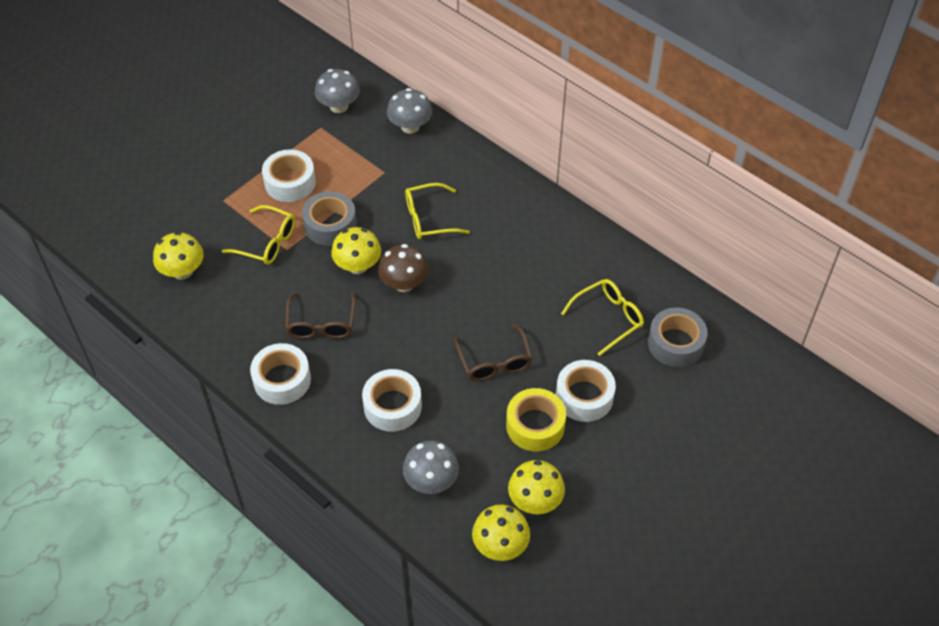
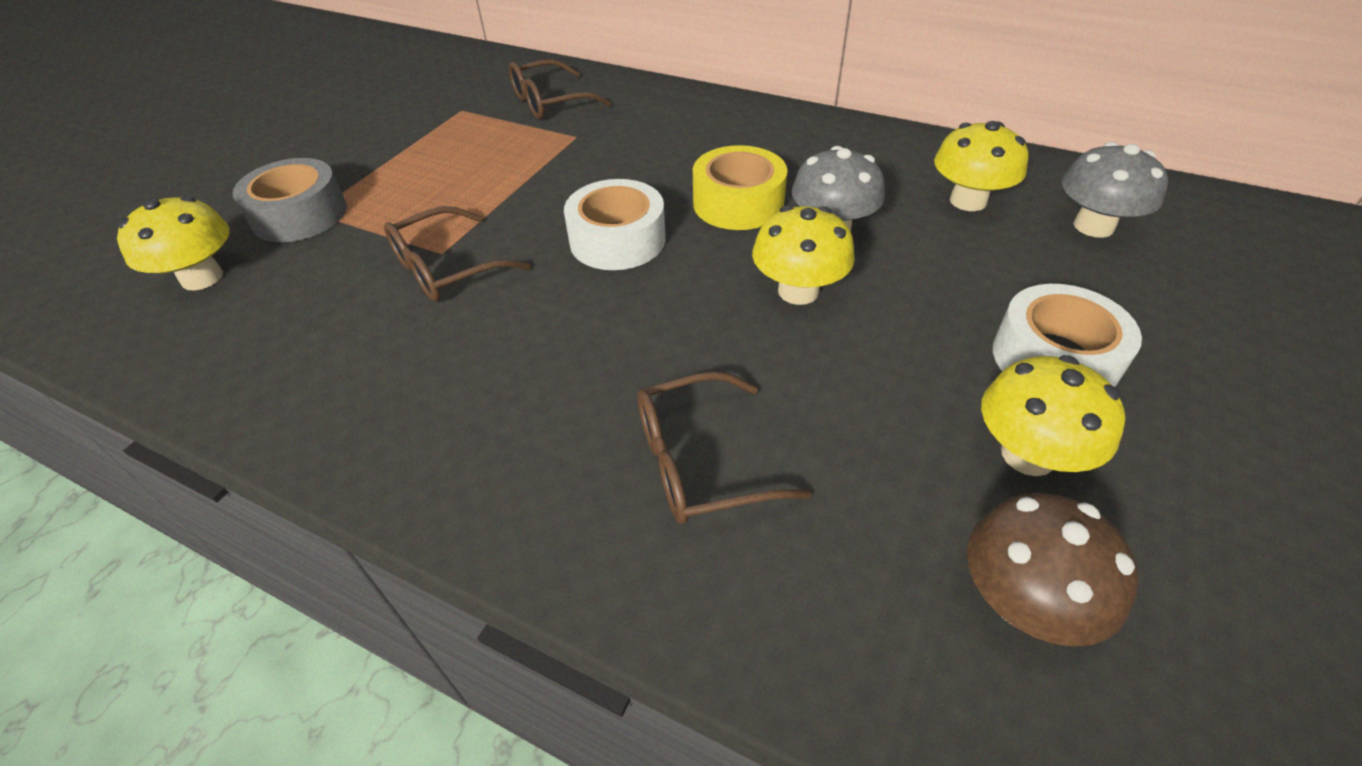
brown glasses: 2 -> 3
grey mushroom: 3 -> 2
grey tape: 2 -> 1
white tape: 4 -> 2
yellow glasses: 3 -> 0

